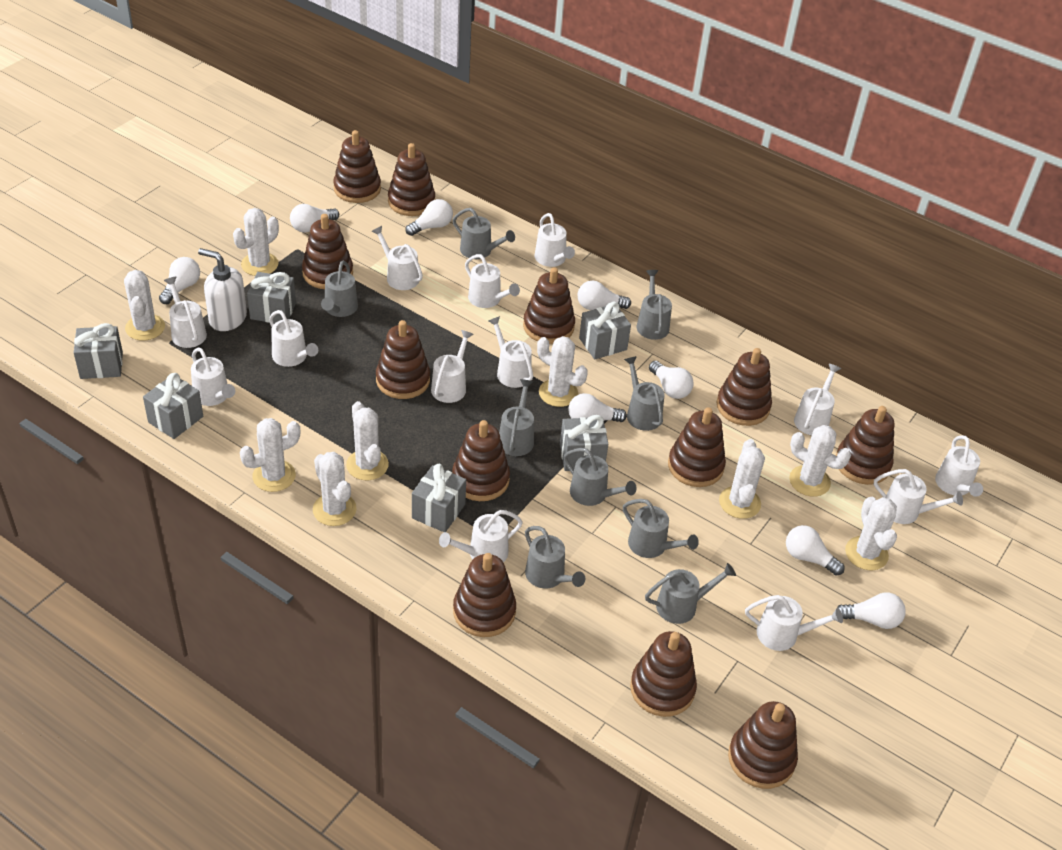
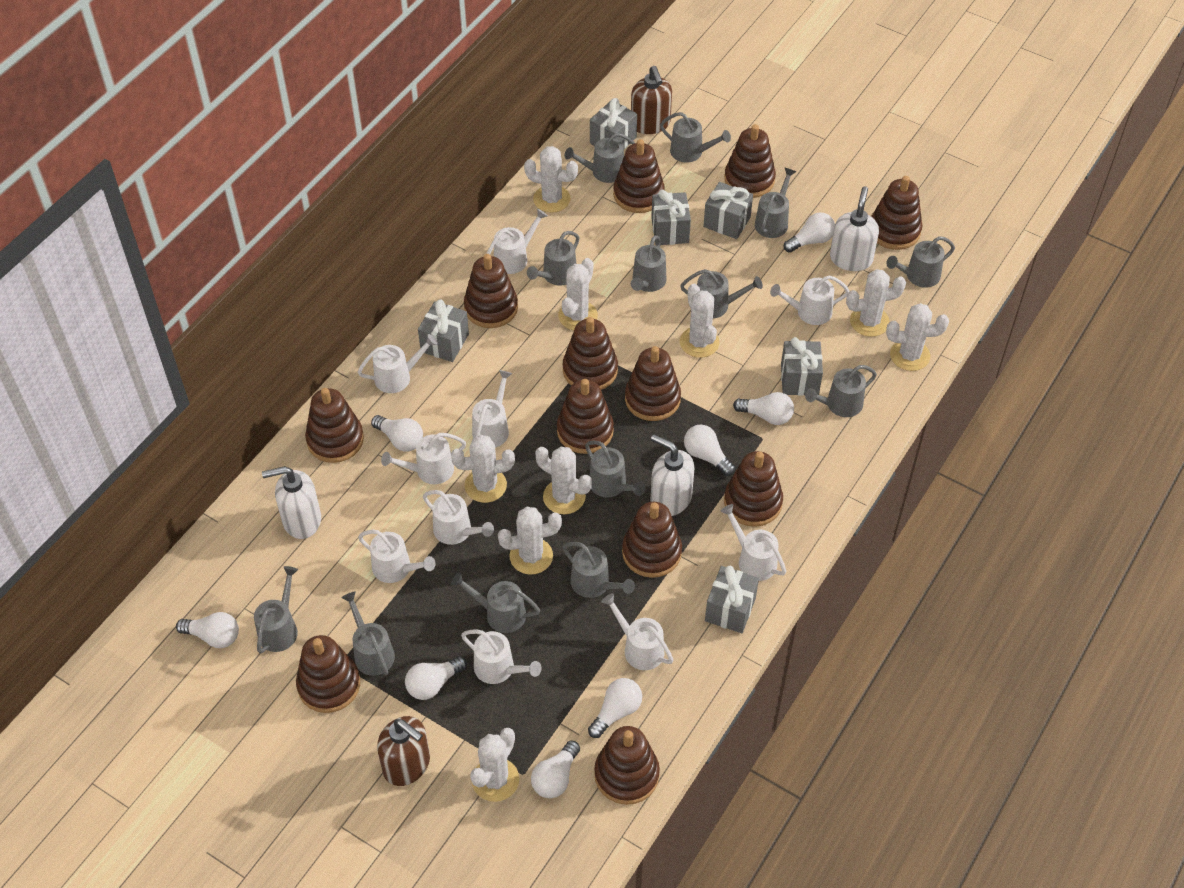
brown soap dispenser: 0 -> 2
grey watering can: 9 -> 13
white soap dispenser: 1 -> 3
white watering can: 13 -> 10

